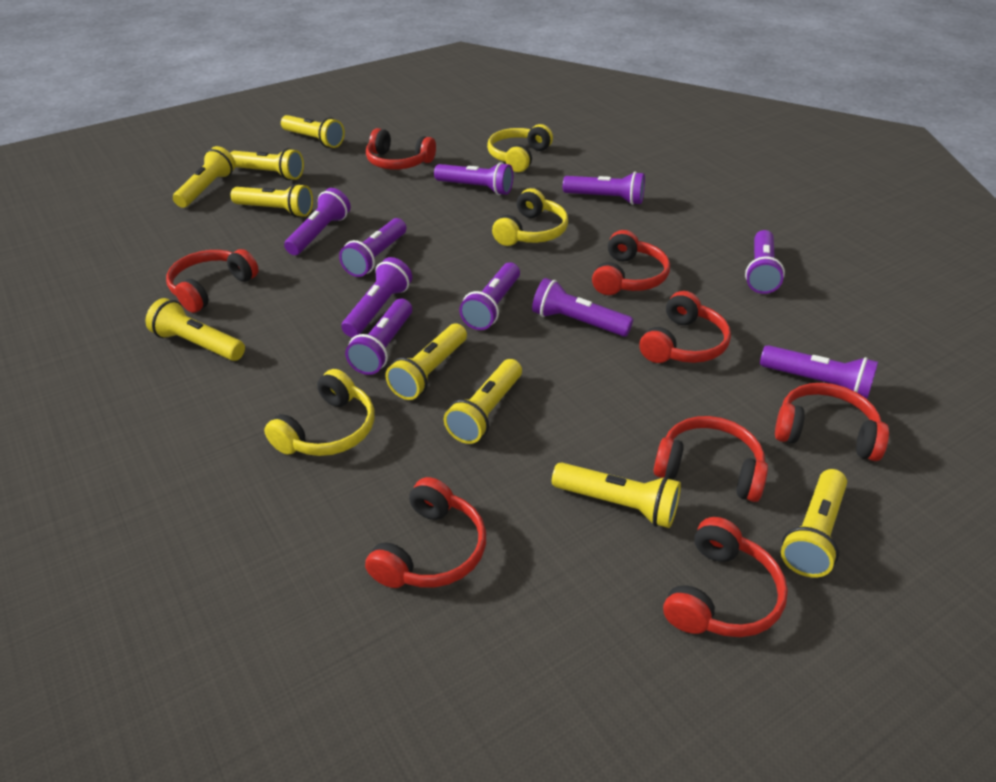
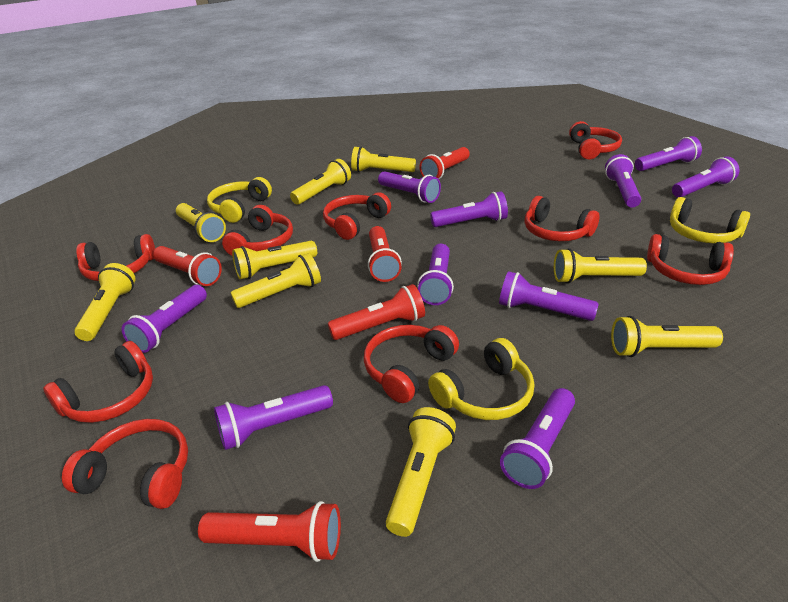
red flashlight: 0 -> 5
red headphones: 8 -> 9

